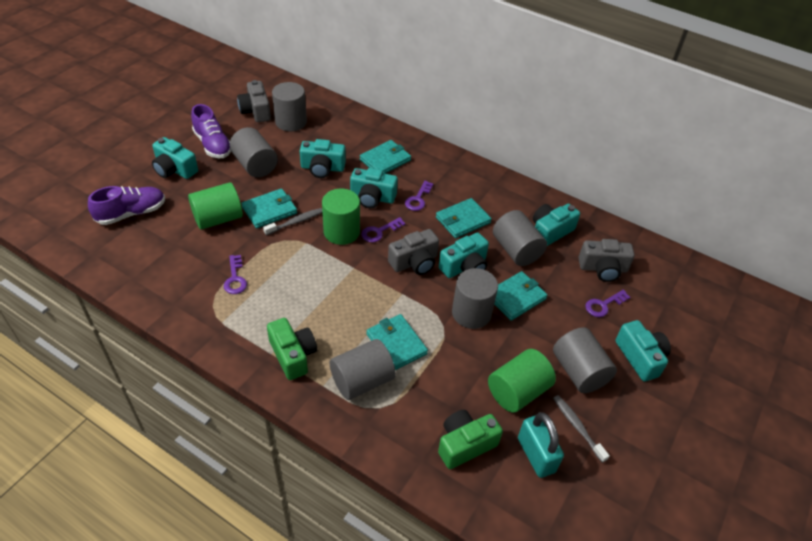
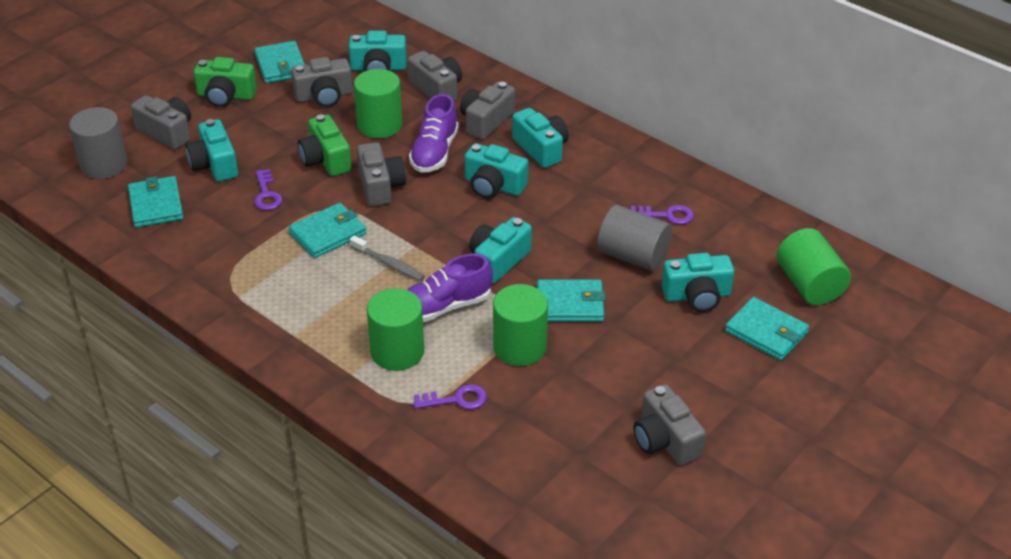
green cylinder: 3 -> 4
grey camera: 3 -> 6
grey cylinder: 6 -> 2
grey toothbrush: 2 -> 1
purple key: 4 -> 3
turquoise padlock: 1 -> 0

